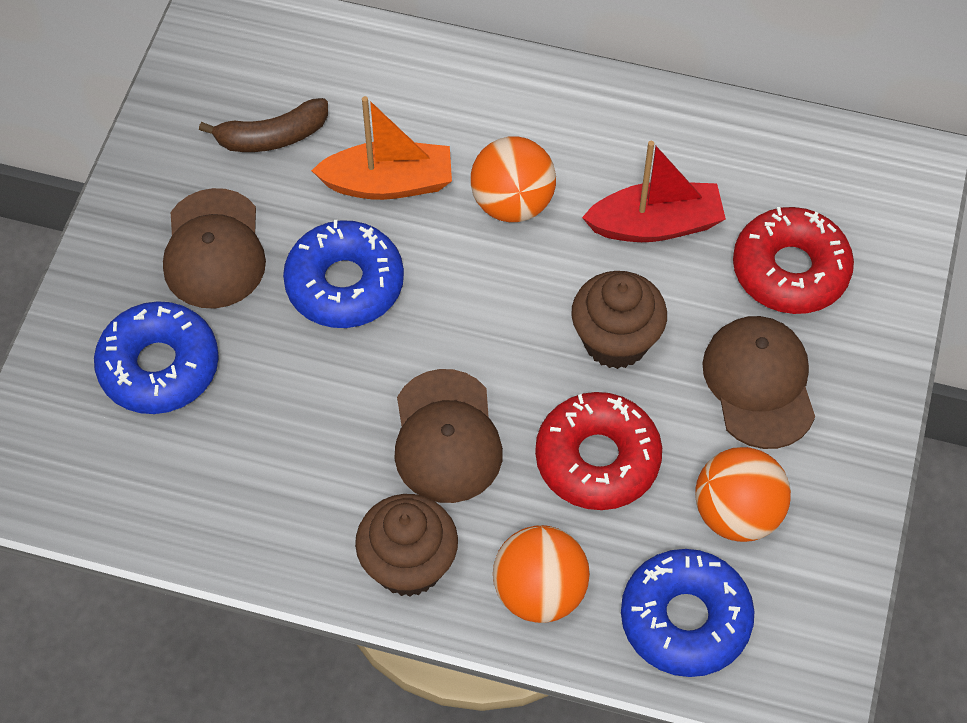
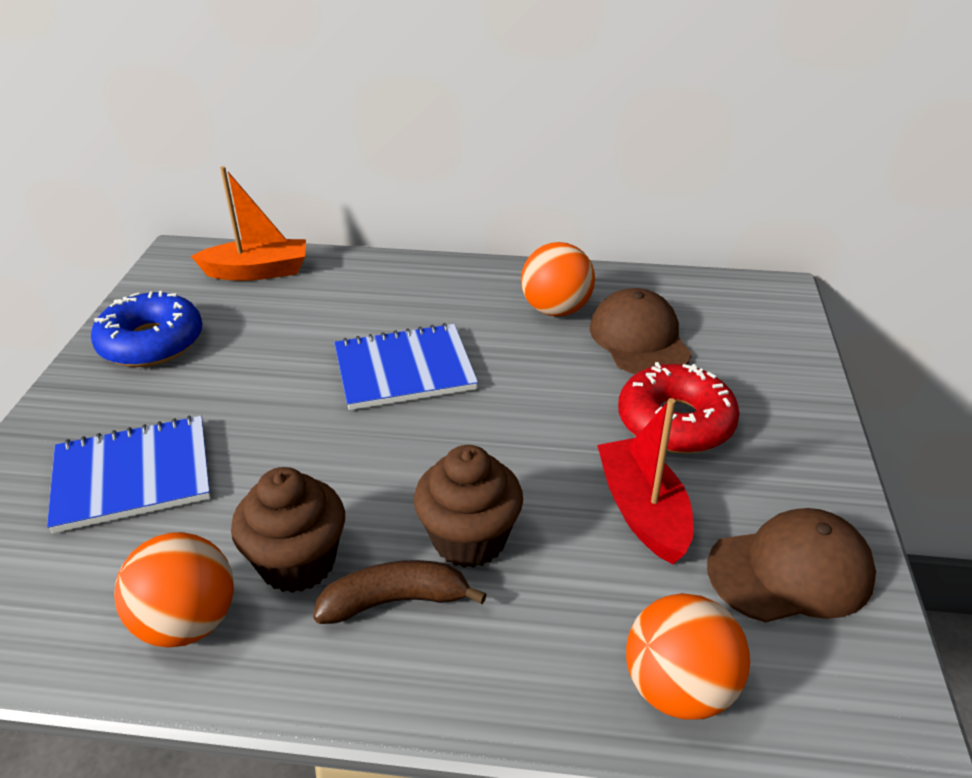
blue donut: 3 -> 1
blue notebook: 0 -> 2
brown cap: 3 -> 2
red donut: 2 -> 1

